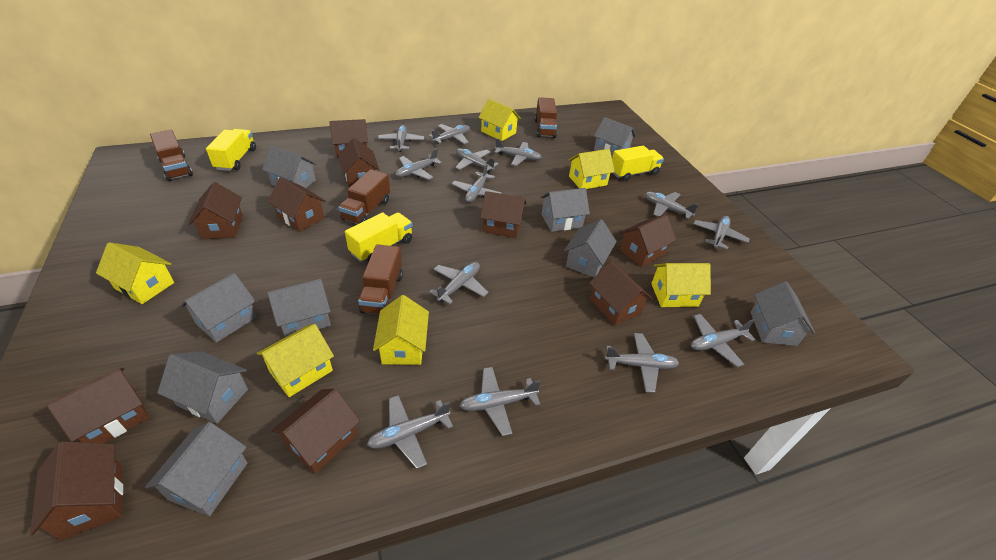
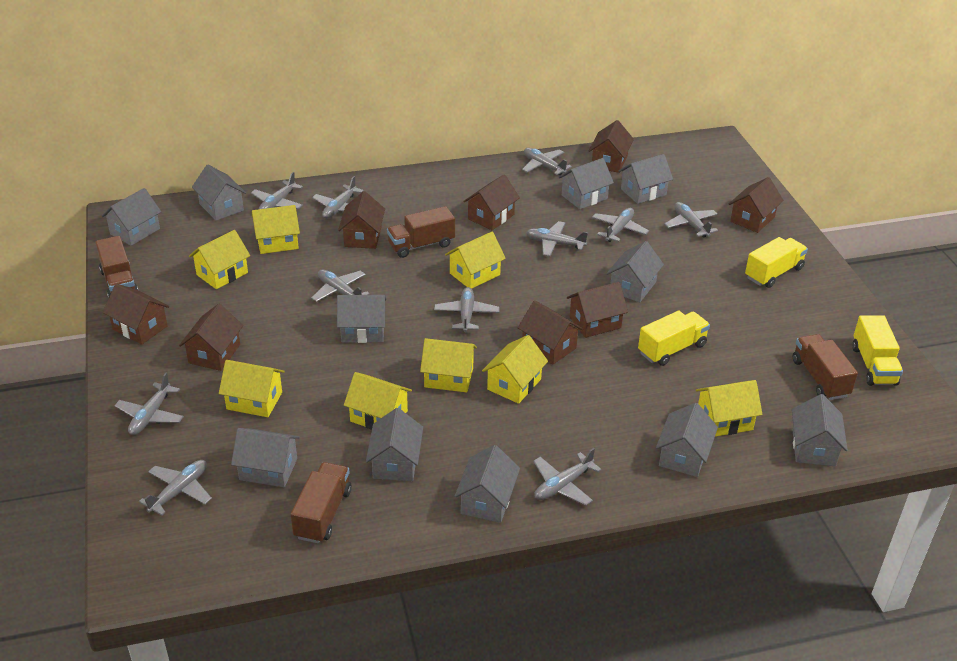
brown house: 10 -> 8
grey house: 9 -> 11
grey plane: 13 -> 11
yellow house: 6 -> 8

